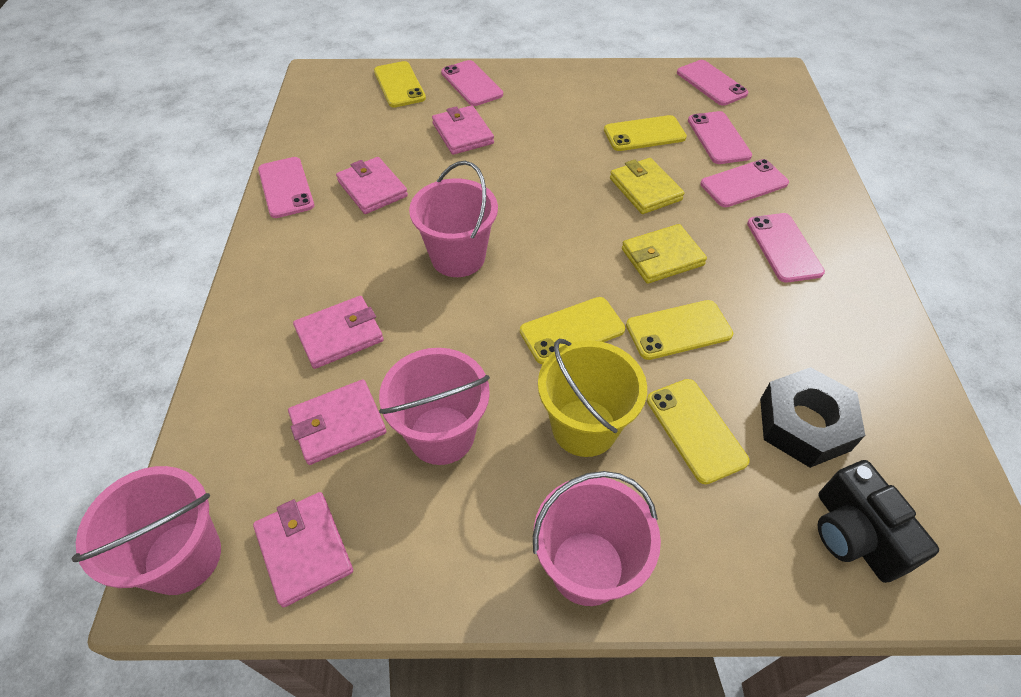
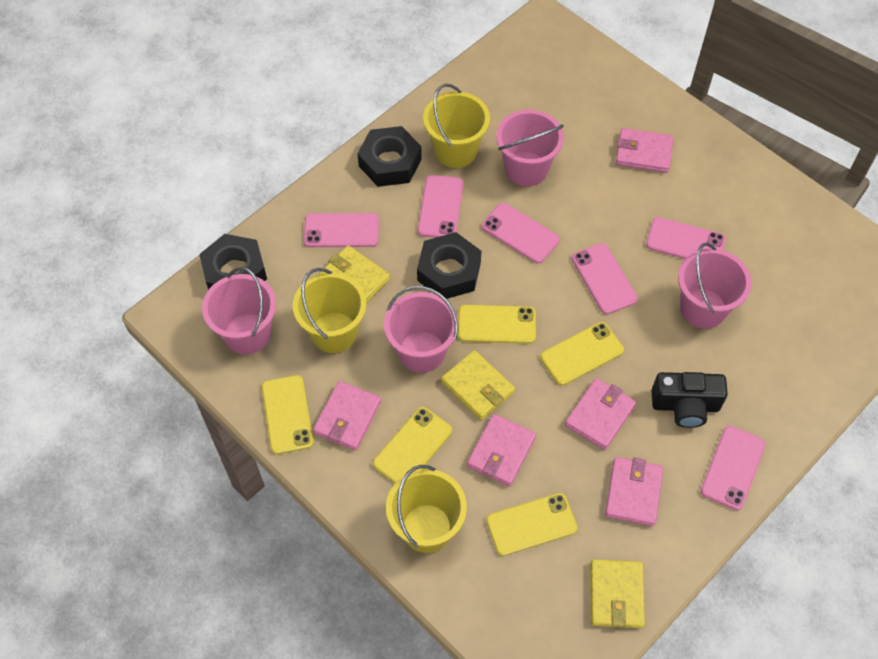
black nut: 1 -> 3
yellow bucket: 1 -> 3
yellow wallet: 2 -> 3

